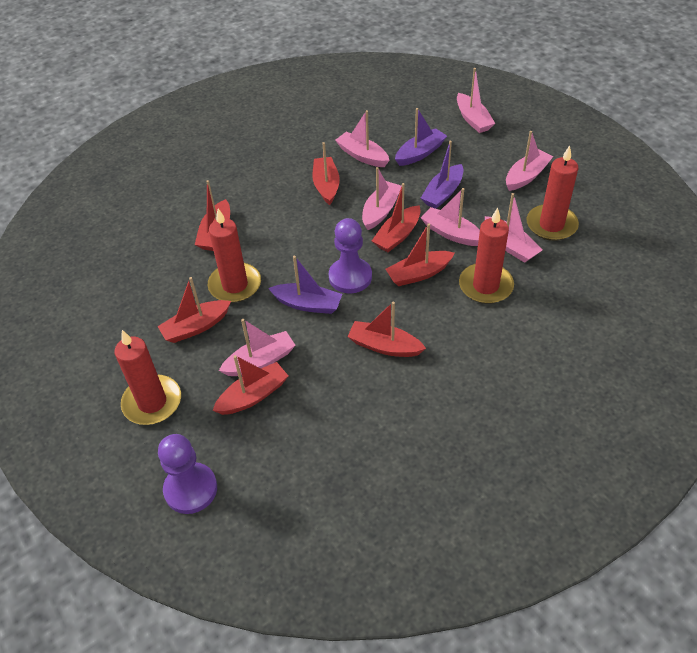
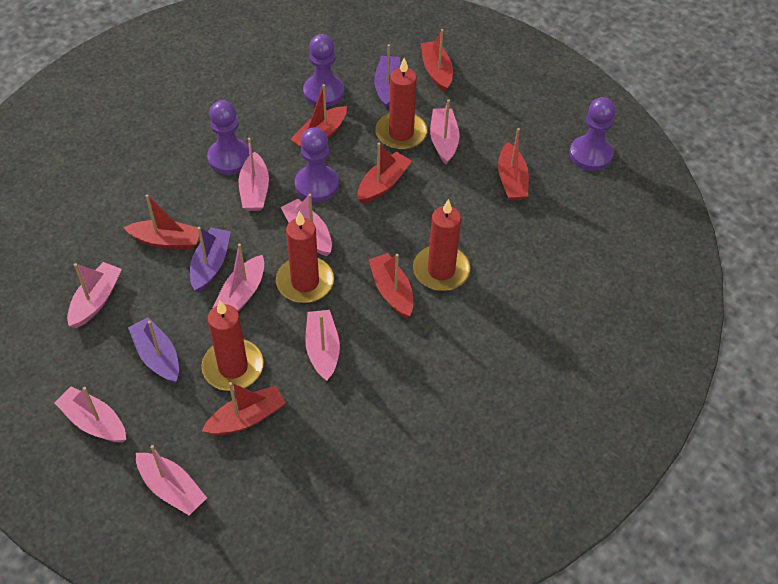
pink boat: 7 -> 8
purple pawn: 2 -> 4

